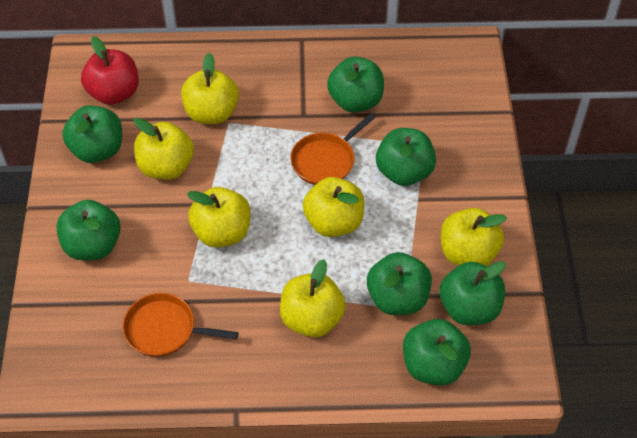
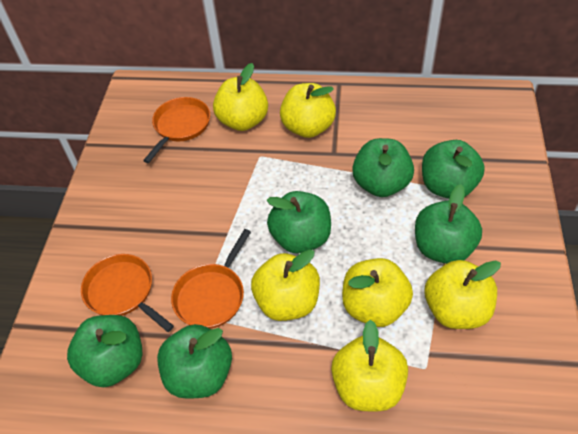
green apple: 7 -> 6
orange pan: 2 -> 3
red apple: 1 -> 0

